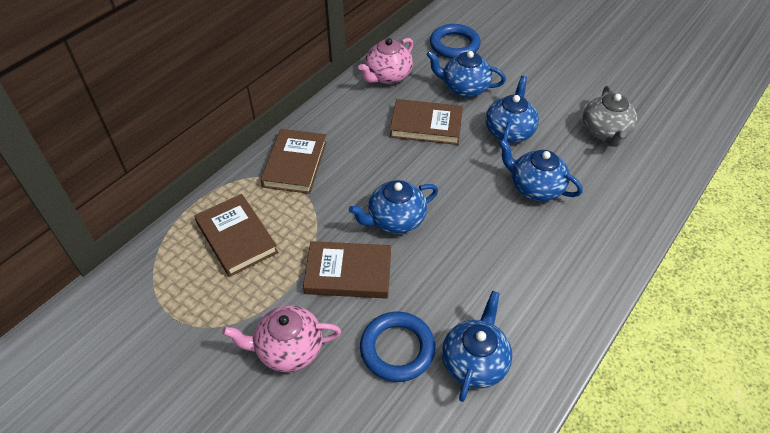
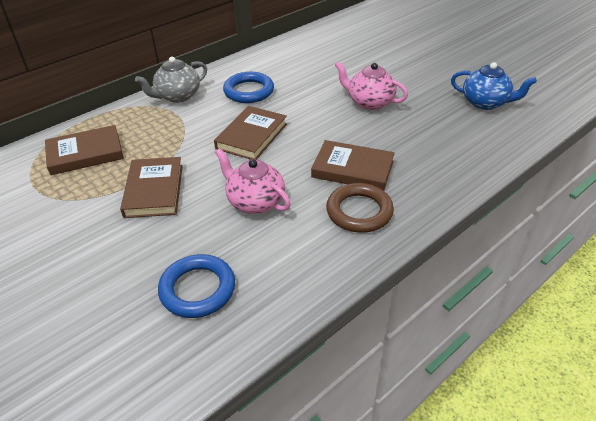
blue teapot: 5 -> 1
brown ring: 0 -> 1

